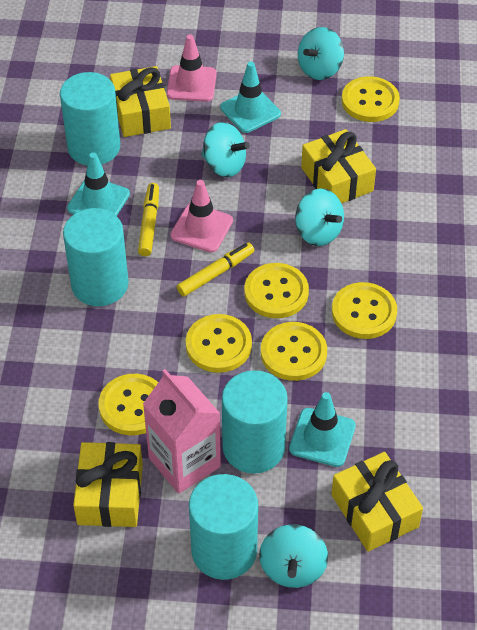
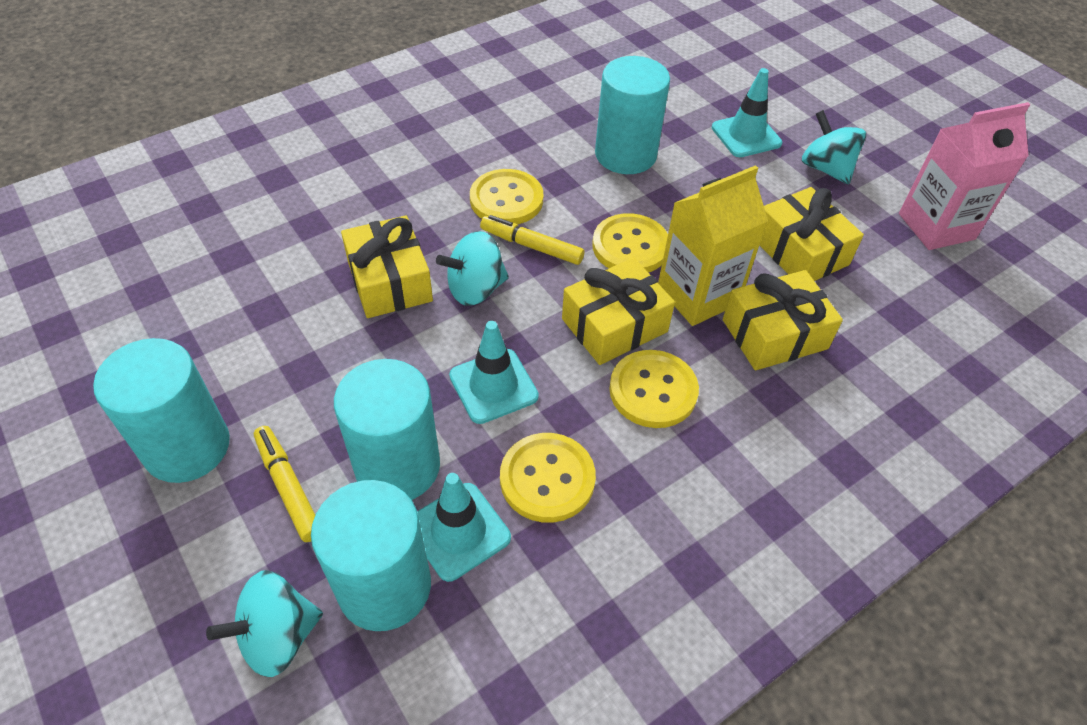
pink traffic cone: 2 -> 0
turquoise spinning top: 4 -> 3
yellow button: 6 -> 4
yellow carton: 0 -> 1

